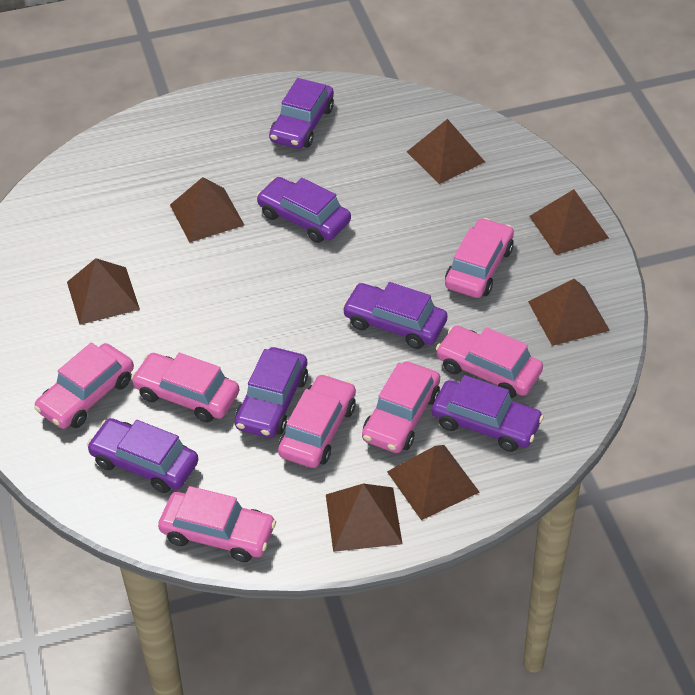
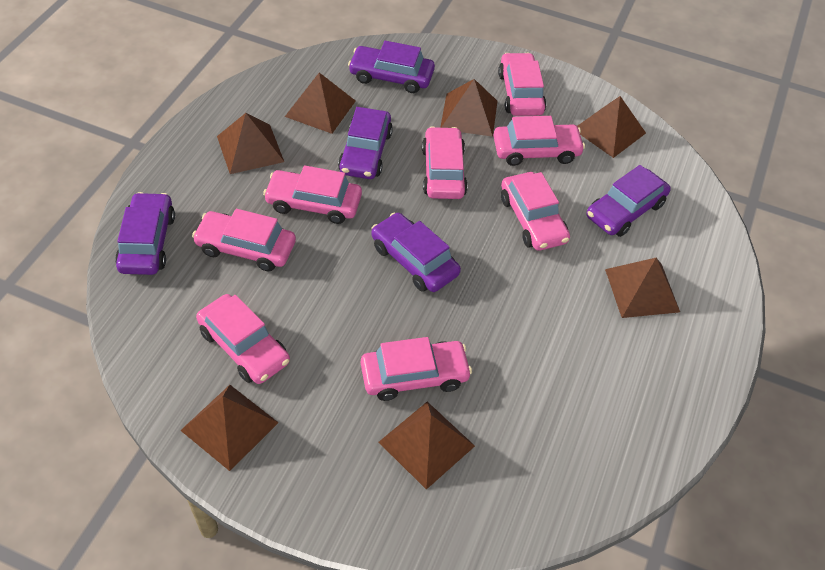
pink car: 7 -> 8
purple car: 6 -> 5

